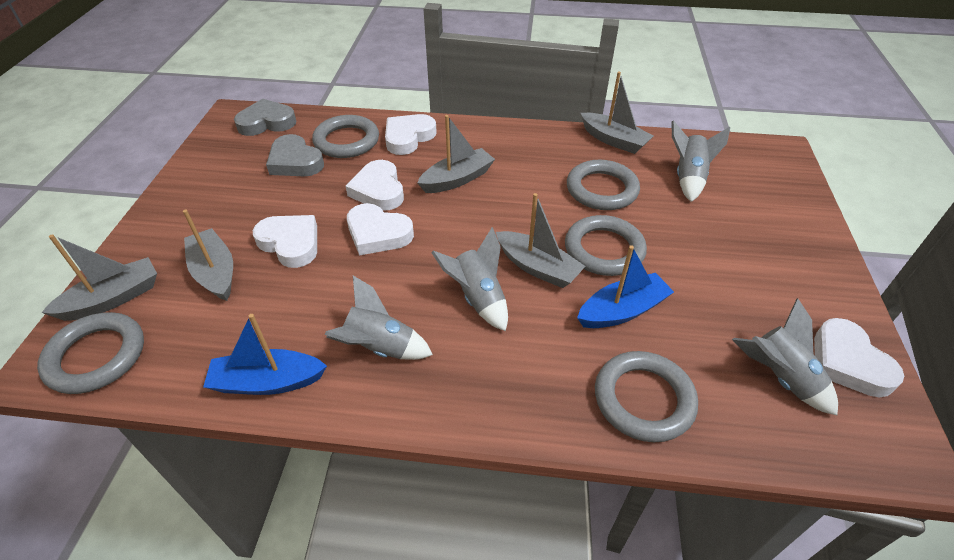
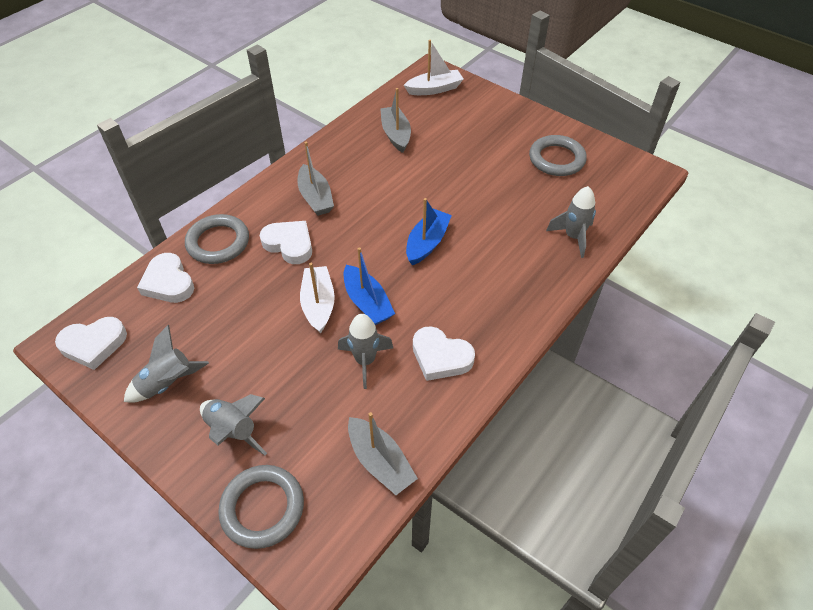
grey boat: 5 -> 3
grey heart: 2 -> 0
grey ring: 5 -> 3
white boat: 0 -> 2
white heart: 5 -> 4

